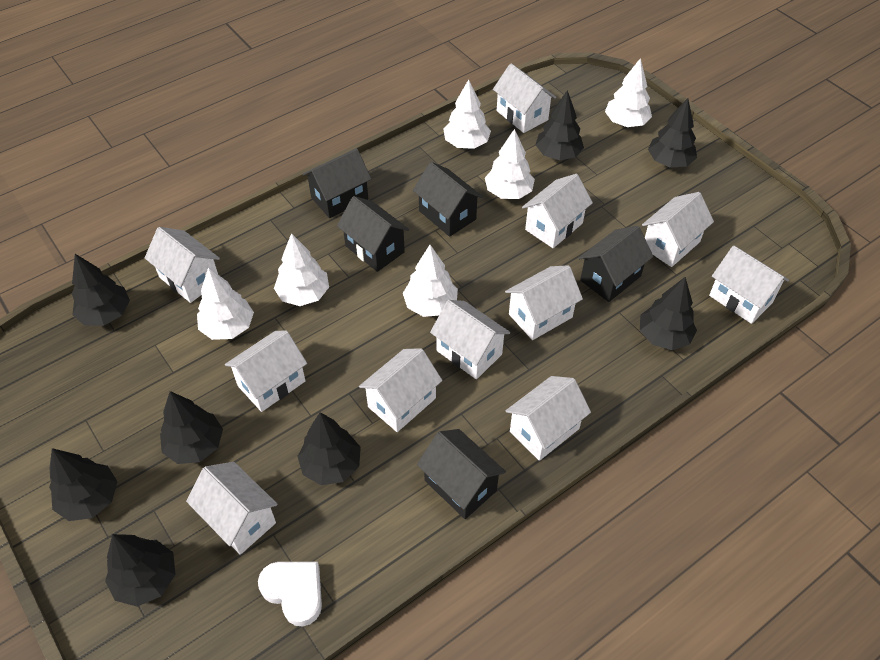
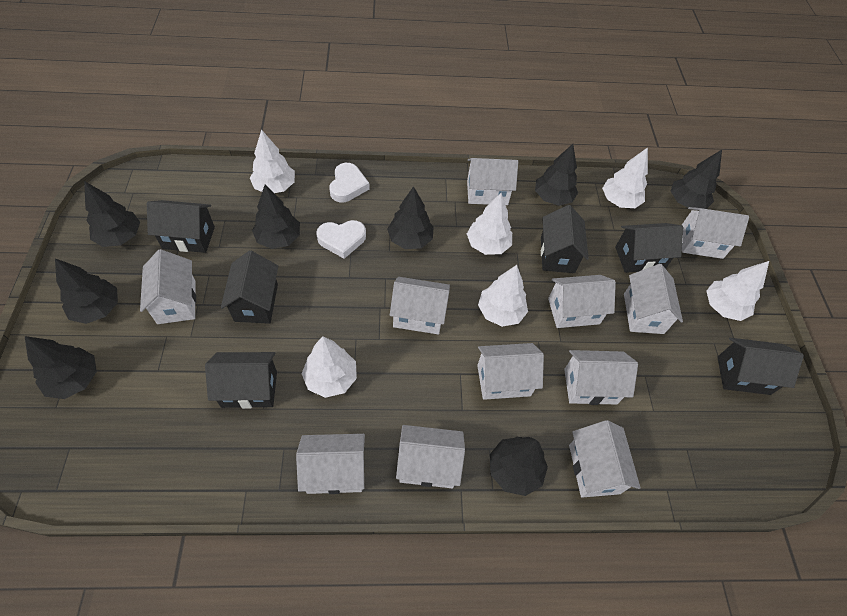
black house: 5 -> 6
white heart: 1 -> 2

